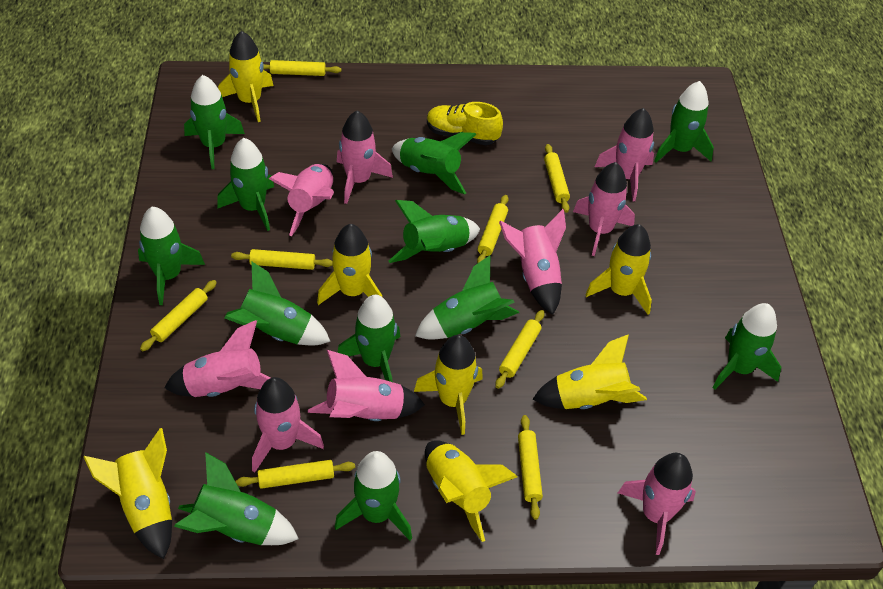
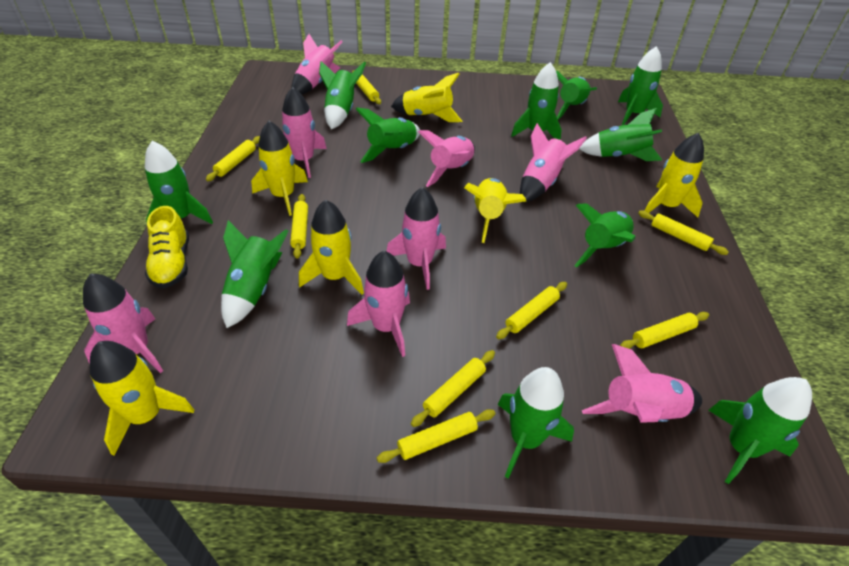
green rocket: 12 -> 11
pink rocket: 9 -> 8
yellow rocket: 7 -> 6

